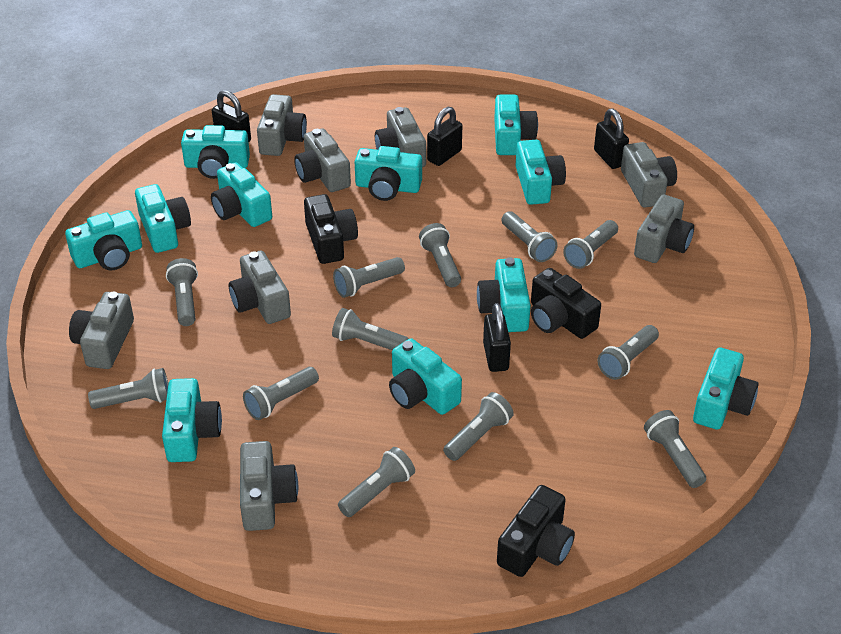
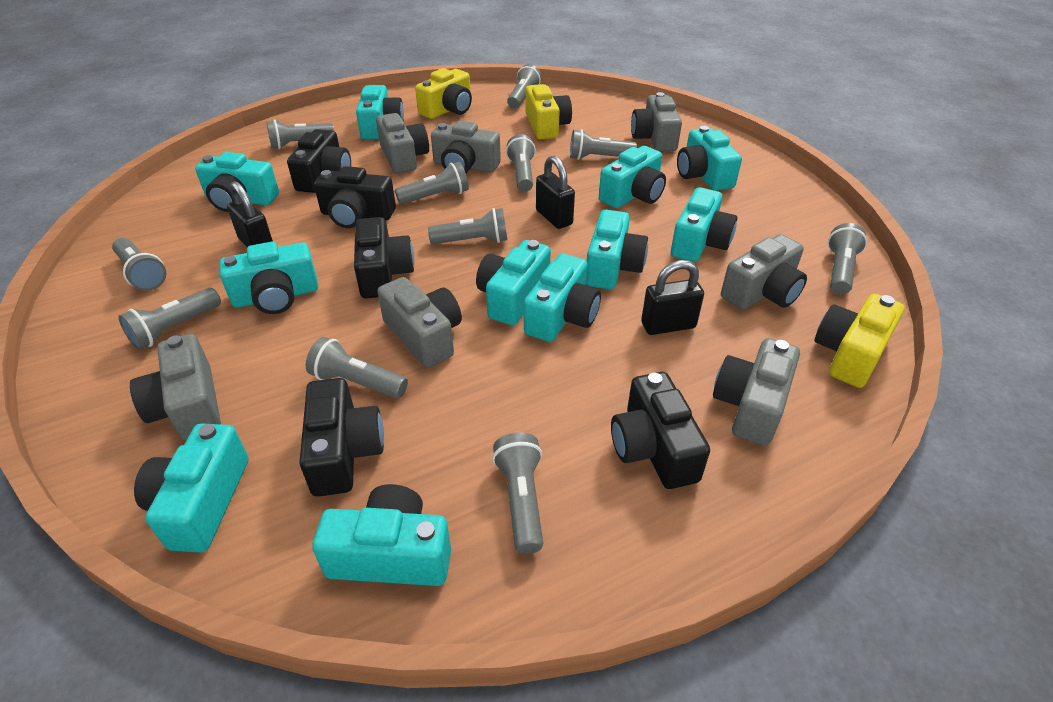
black camera: 3 -> 5
black padlock: 4 -> 3
grey camera: 8 -> 7
grey flashlight: 12 -> 11
yellow camera: 0 -> 3

